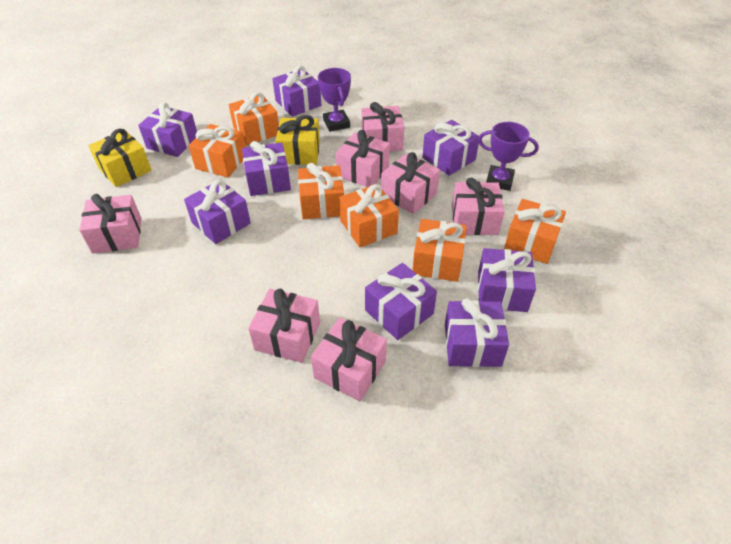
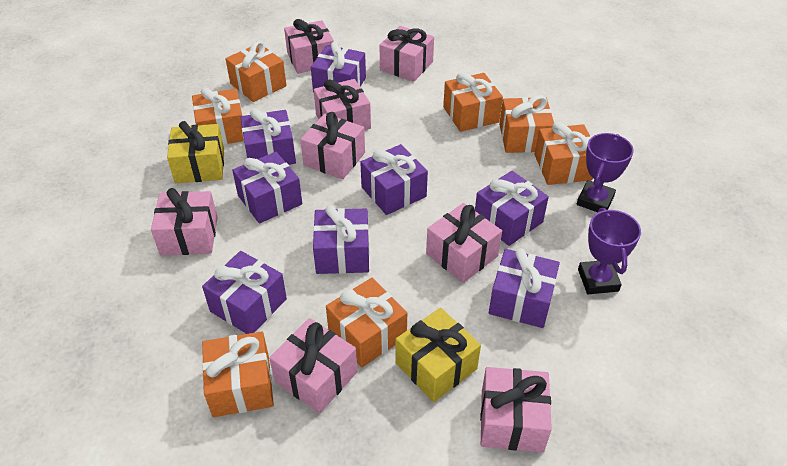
orange gift: 6 -> 7
pink gift: 7 -> 8

